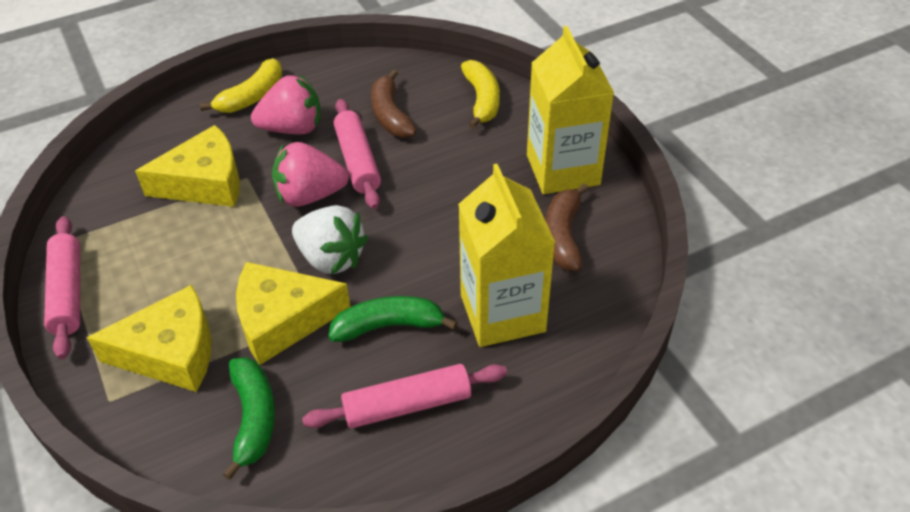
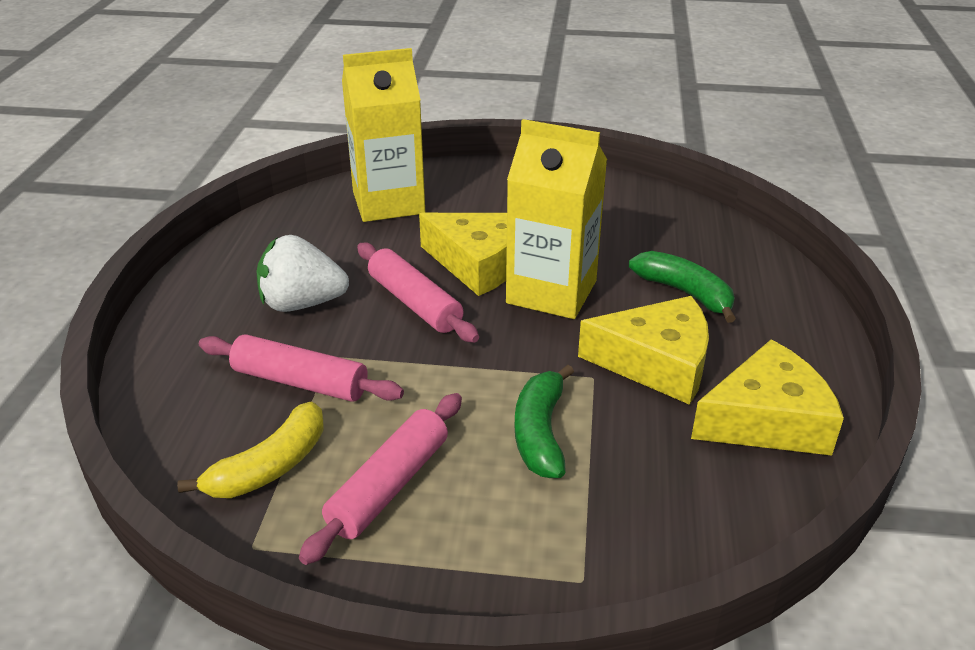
brown banana: 2 -> 0
pink strawberry: 2 -> 0
yellow banana: 2 -> 1

